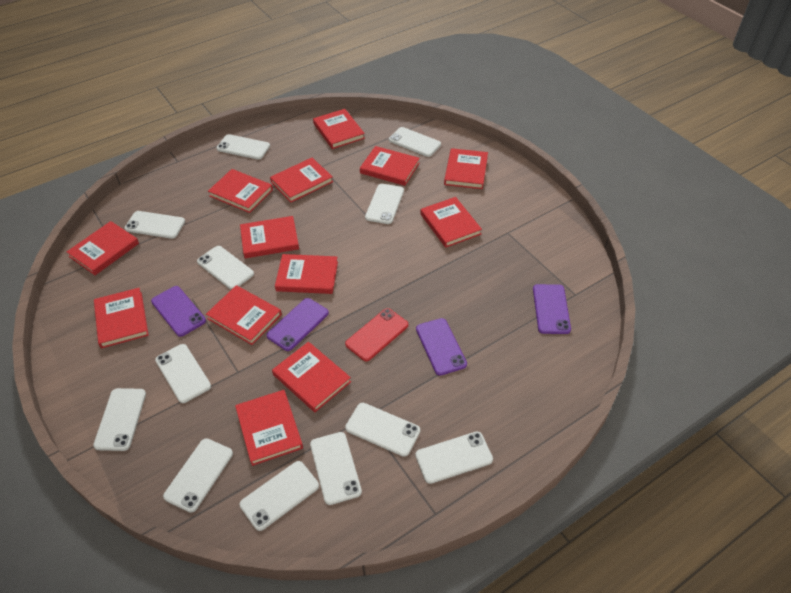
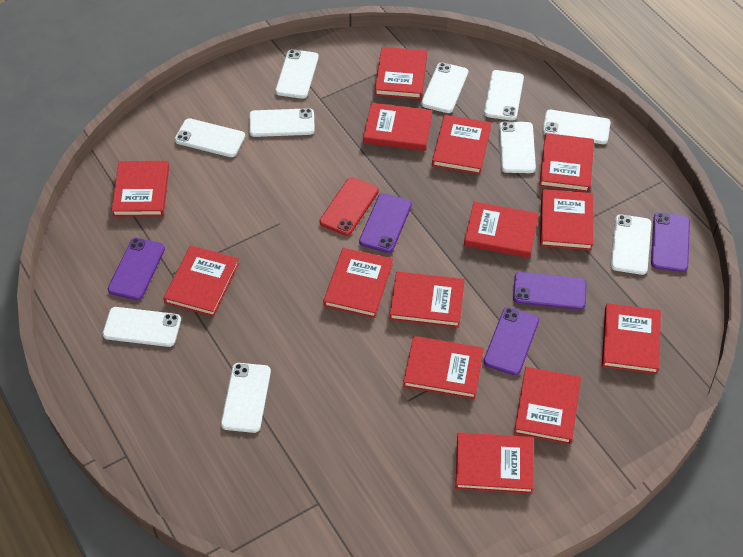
purple phone: 4 -> 5
red book: 13 -> 14
white phone: 12 -> 10

